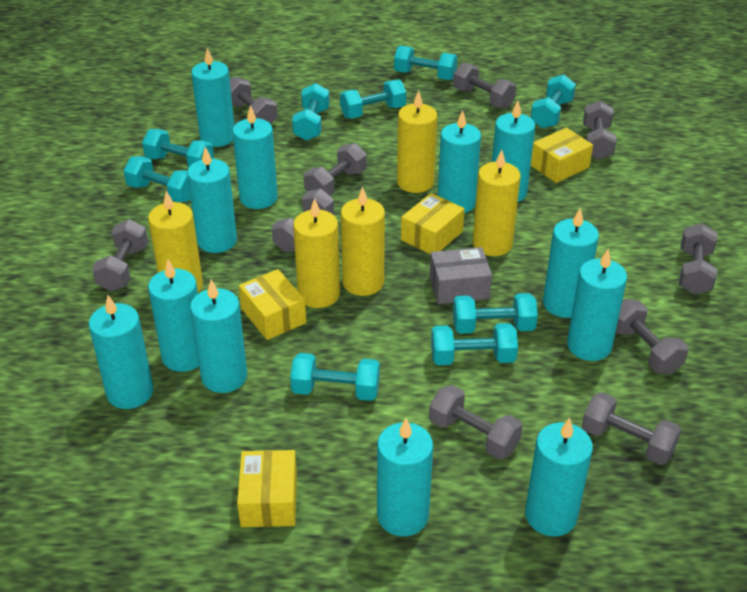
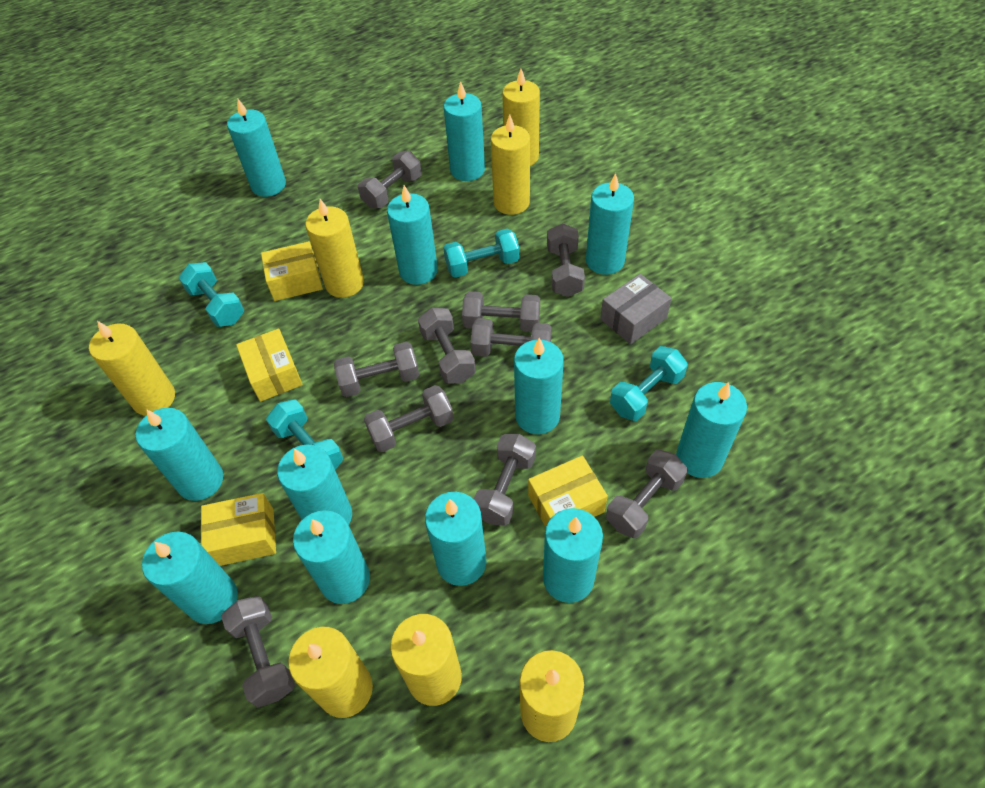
turquoise dumbbell: 9 -> 4
yellow candle: 5 -> 7

